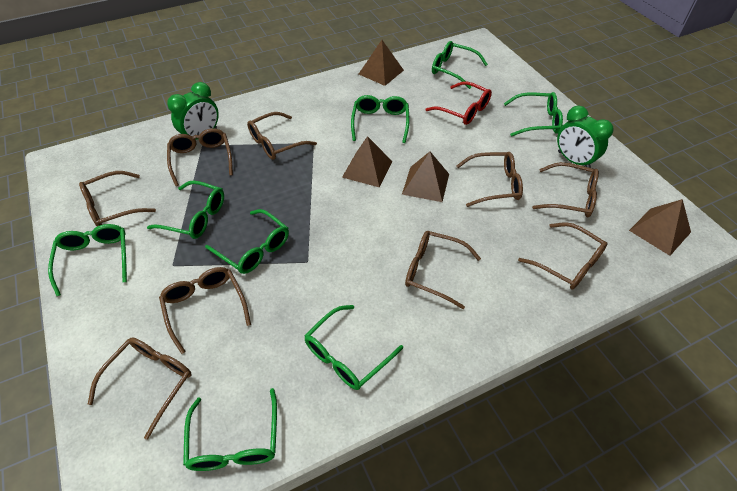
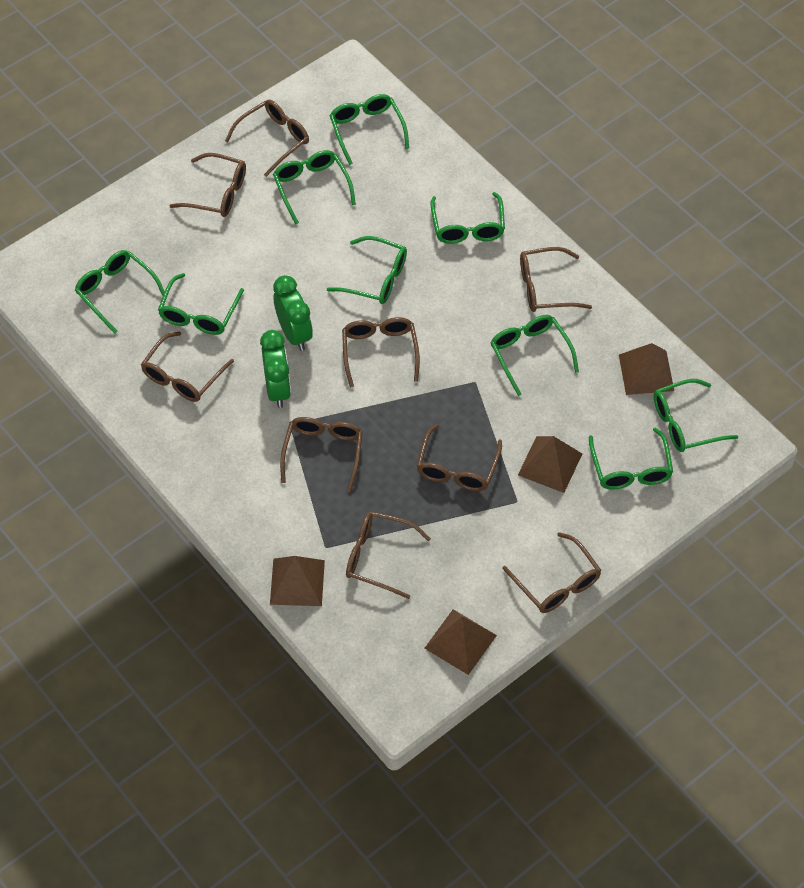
green glasses: 8 -> 9
red glasses: 1 -> 0

